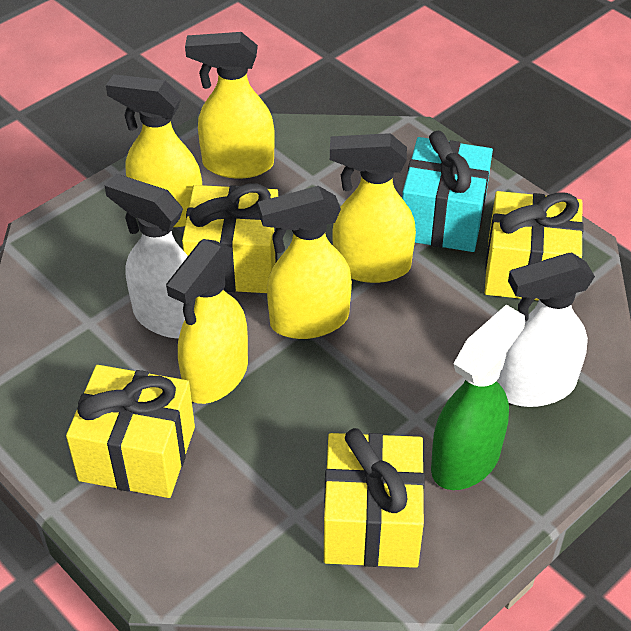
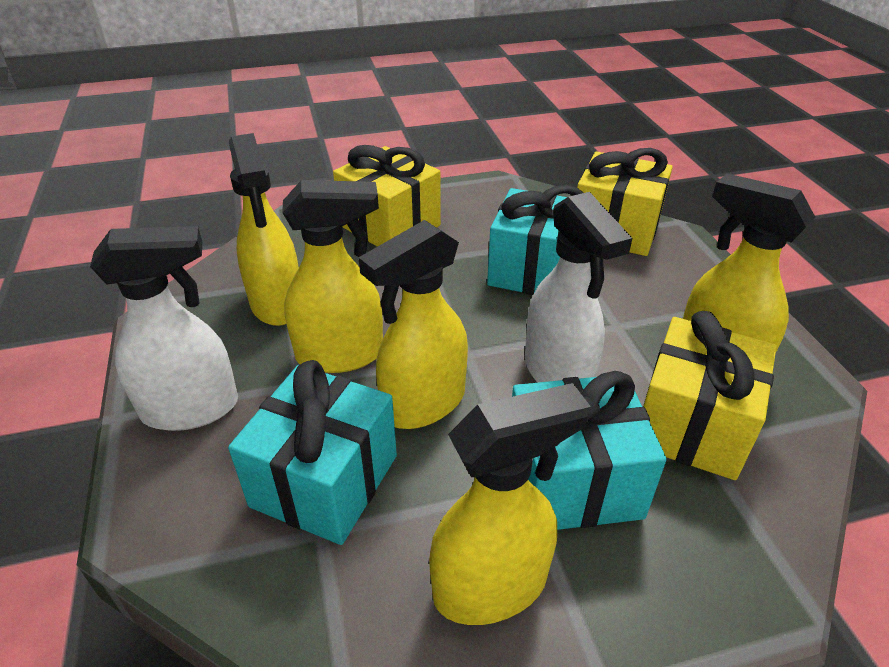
green spray bottle: 1 -> 0
turquoise gift: 1 -> 3
yellow gift: 4 -> 3

